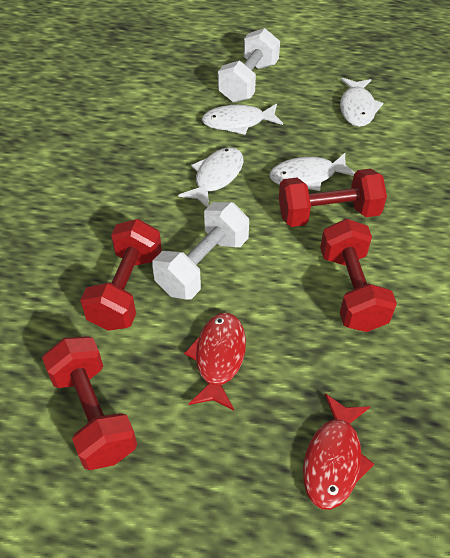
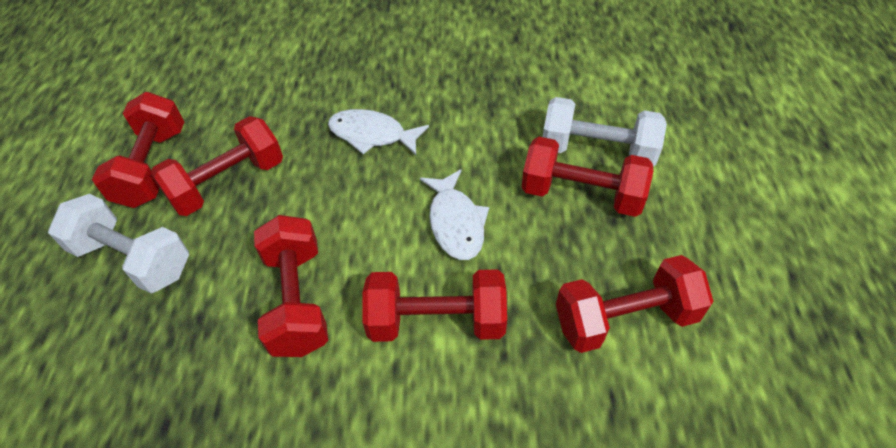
red dumbbell: 4 -> 6
red fish: 2 -> 0
white fish: 4 -> 2

